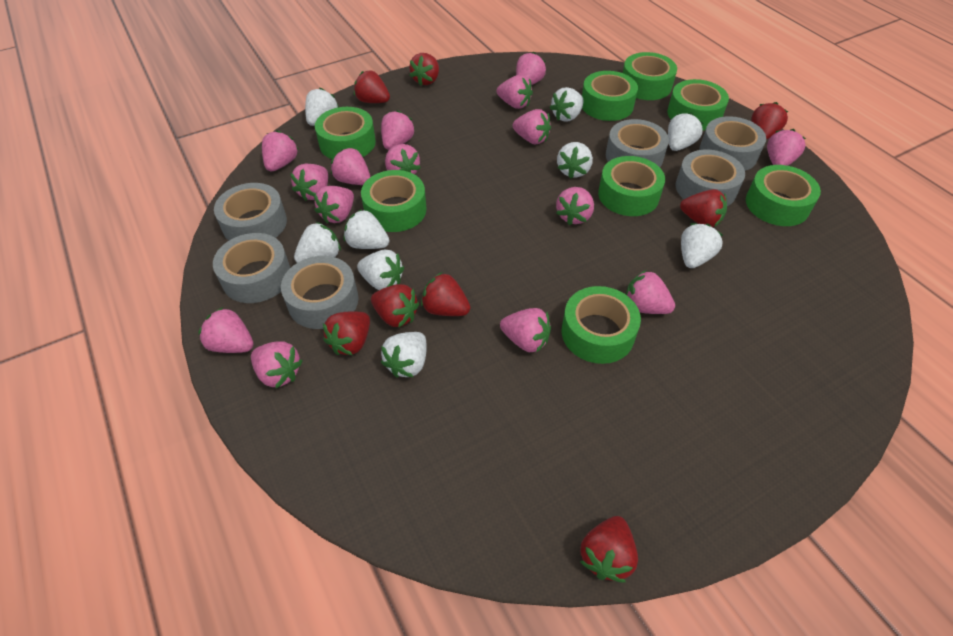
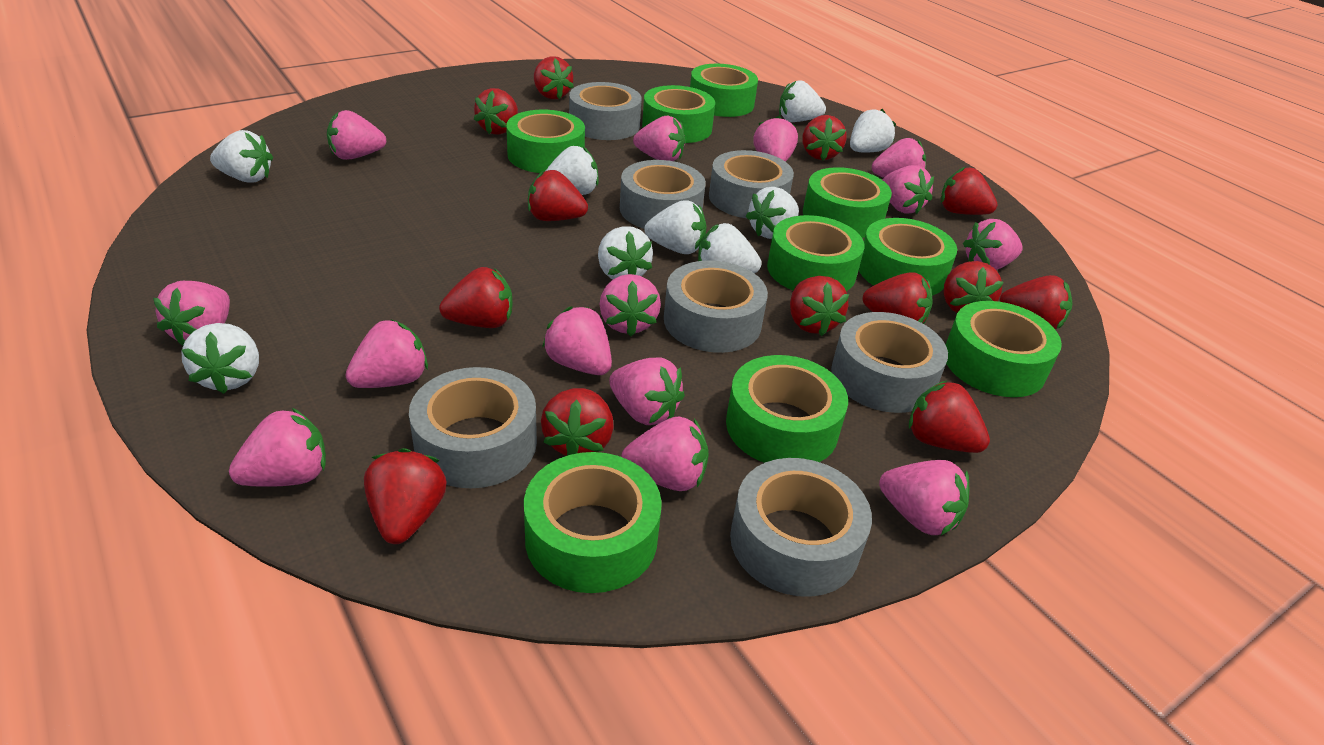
green tape: 8 -> 9
grey tape: 6 -> 7
pink strawberry: 15 -> 14
red strawberry: 8 -> 13

